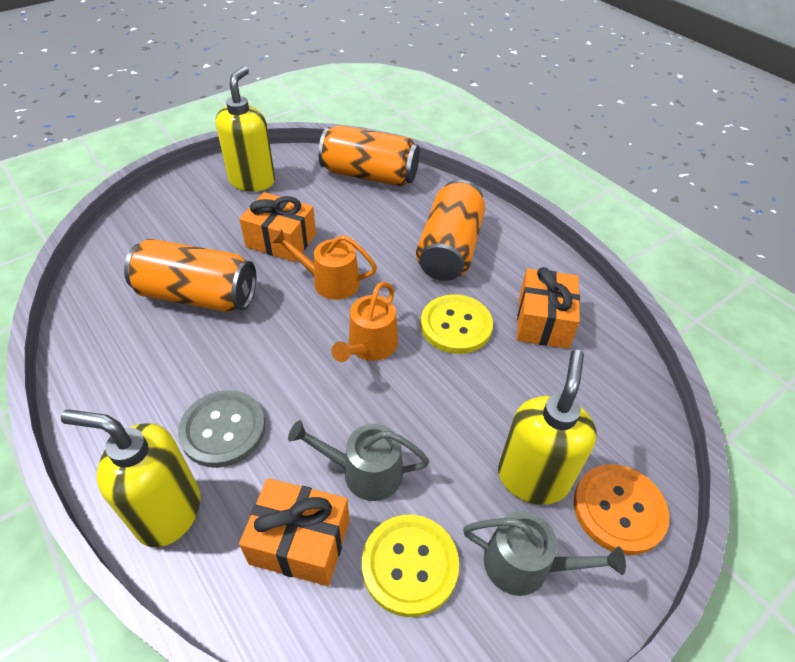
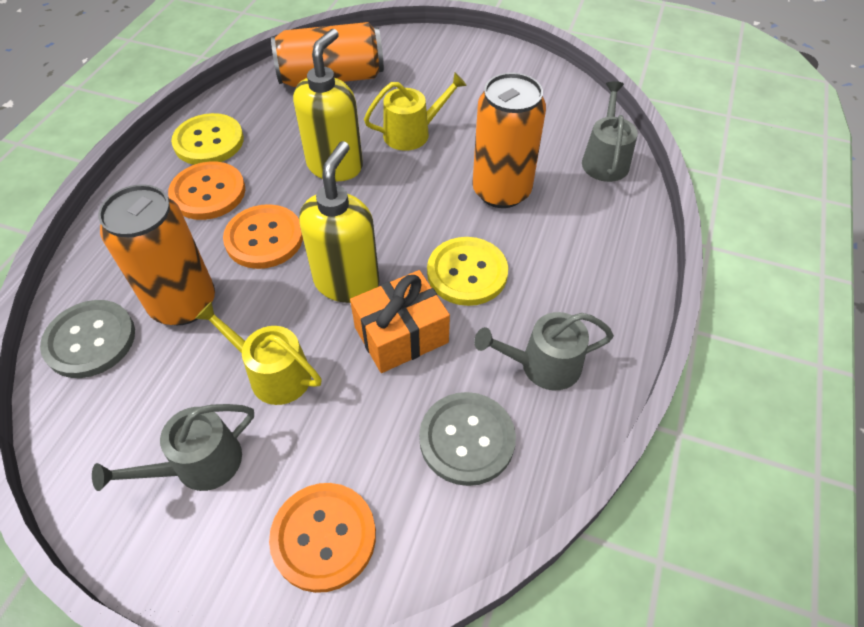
grey button: 1 -> 2
grey watering can: 2 -> 3
orange button: 1 -> 3
orange gift: 3 -> 1
orange watering can: 2 -> 0
yellow soap dispenser: 3 -> 2
yellow watering can: 0 -> 2

